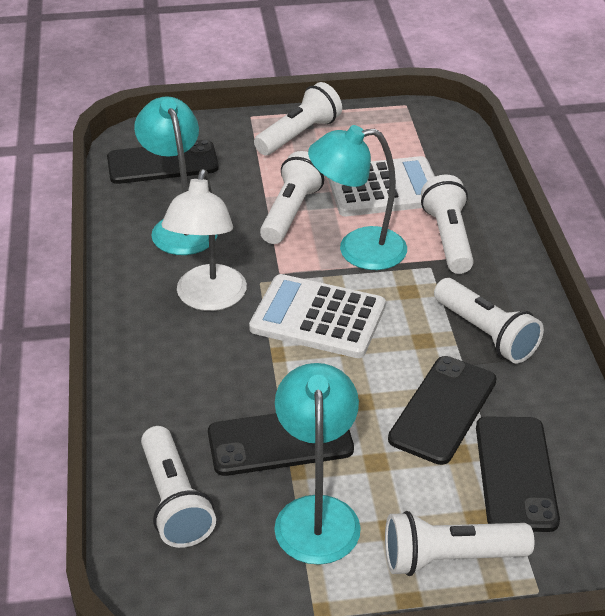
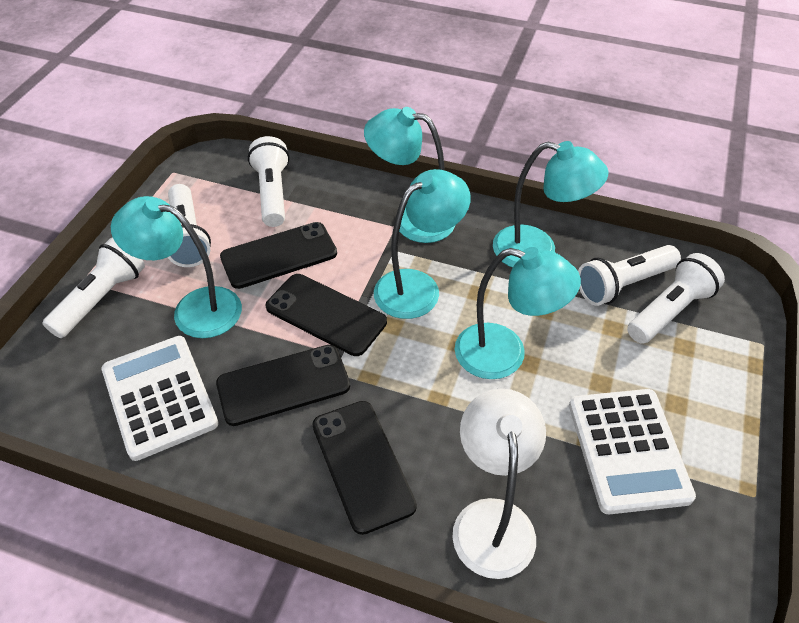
turquoise lamp: 3 -> 5
white flashlight: 6 -> 5

